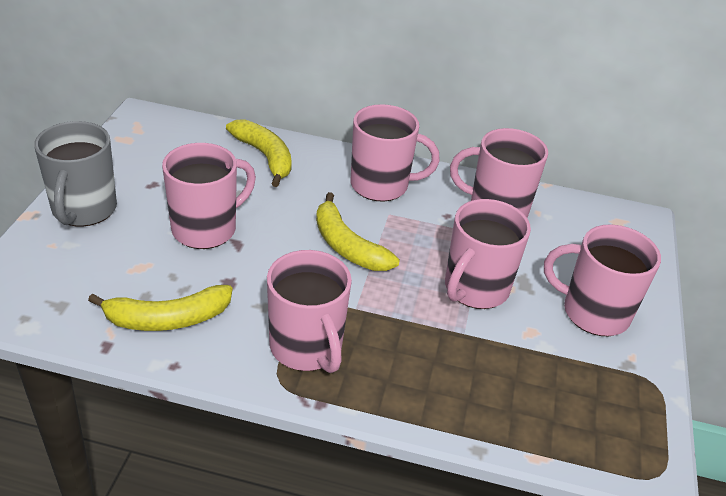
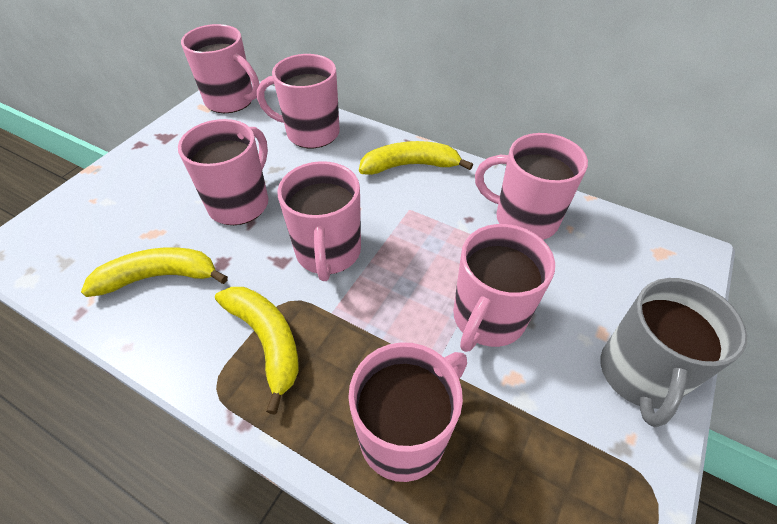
pink mug: 6 -> 7

